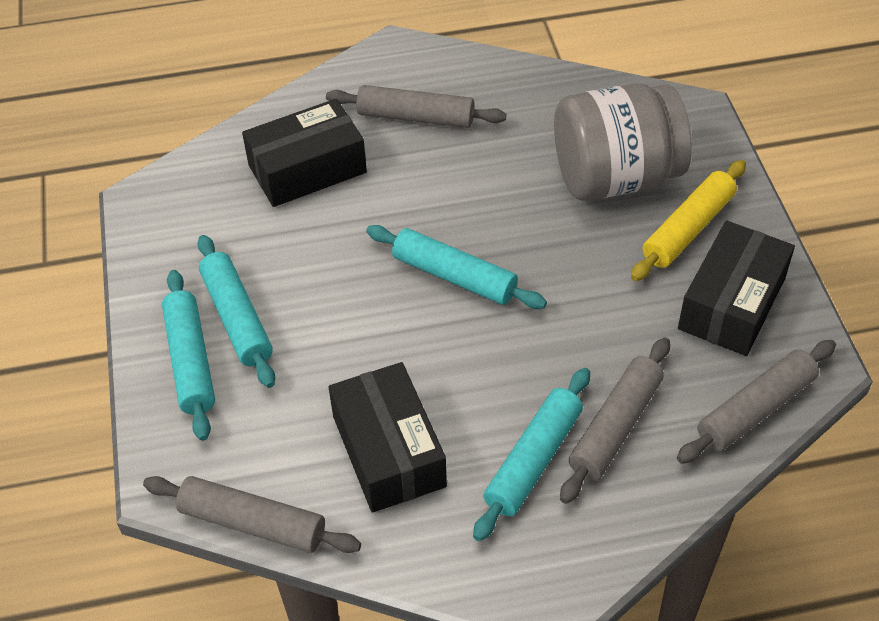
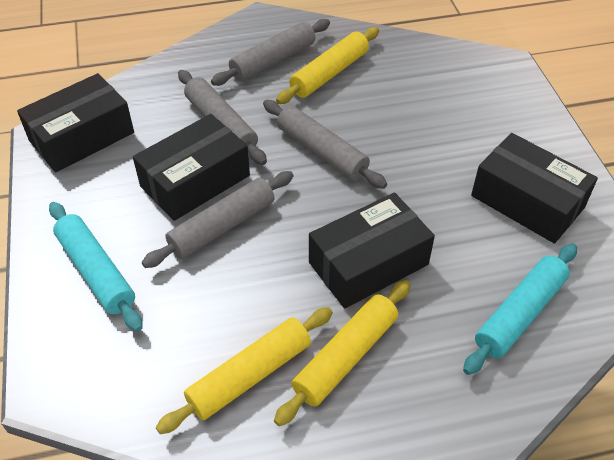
black box: 3 -> 4
grey jar: 1 -> 0
turquoise rolling pin: 4 -> 2
yellow rolling pin: 1 -> 3

